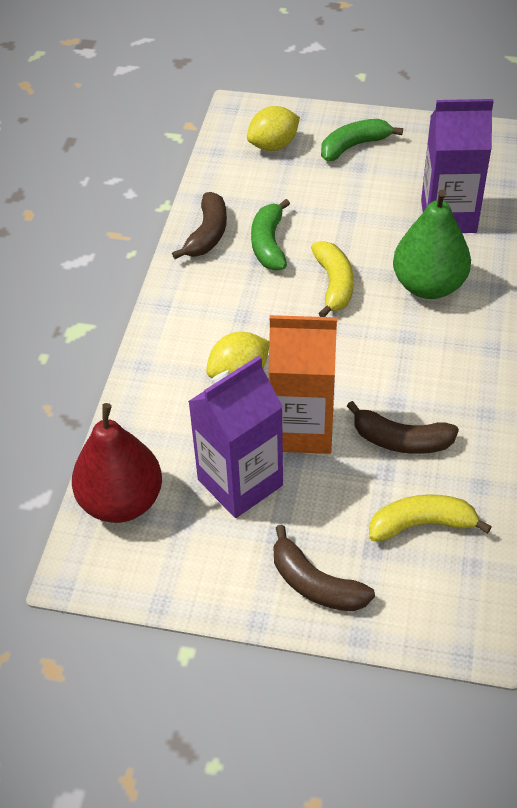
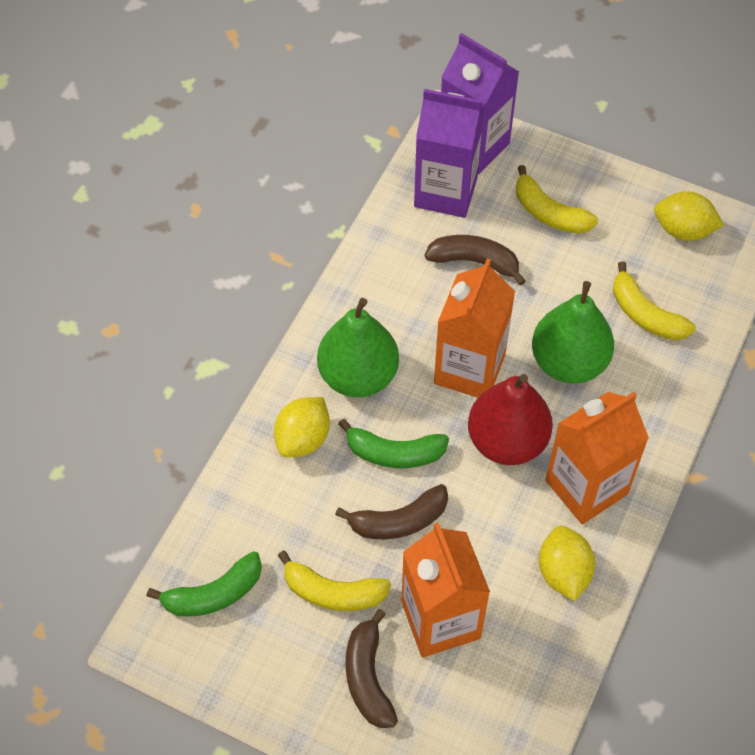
green pear: 1 -> 2
orange carton: 1 -> 3
yellow banana: 2 -> 3
yellow lemon: 2 -> 3

